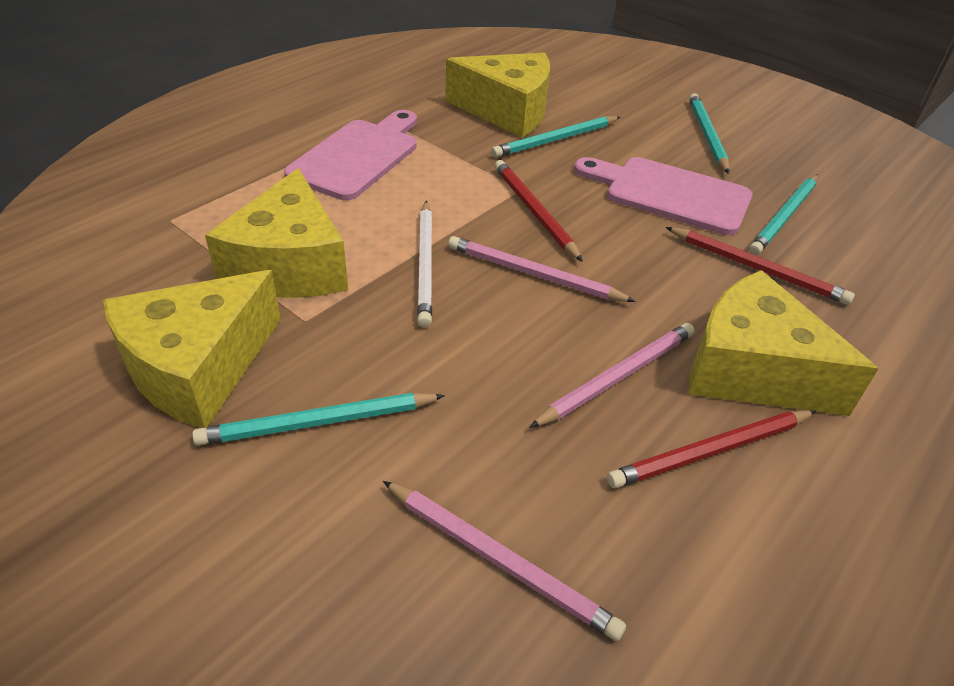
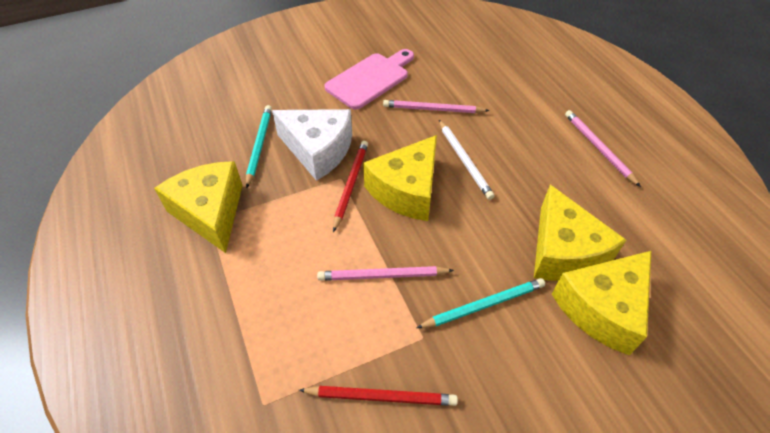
pink cutting board: 2 -> 1
red pencil: 3 -> 2
turquoise pencil: 4 -> 2
white cheese: 0 -> 1

